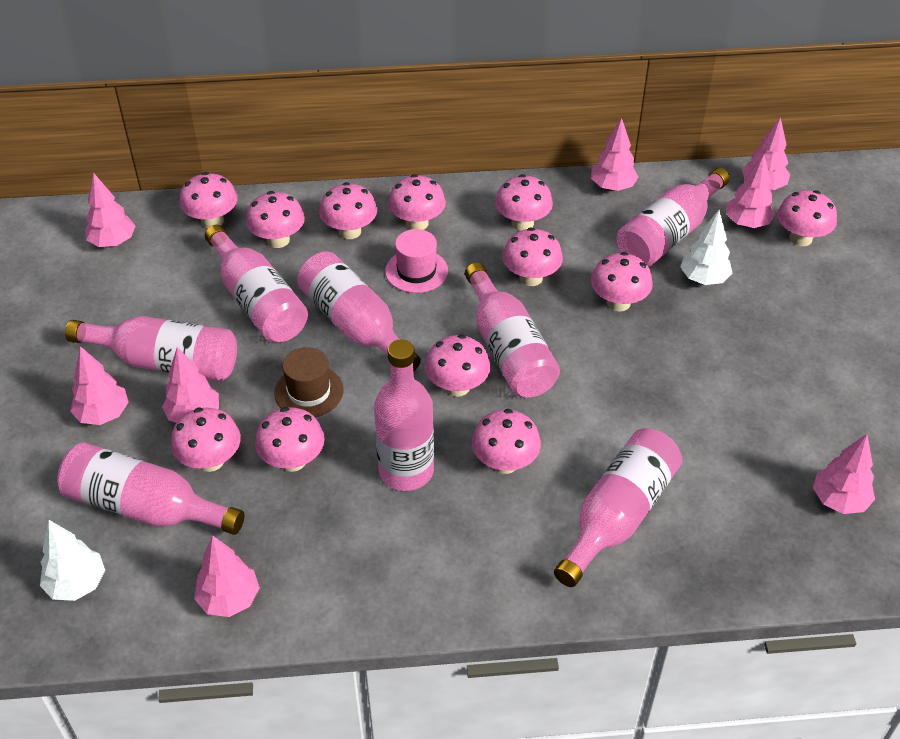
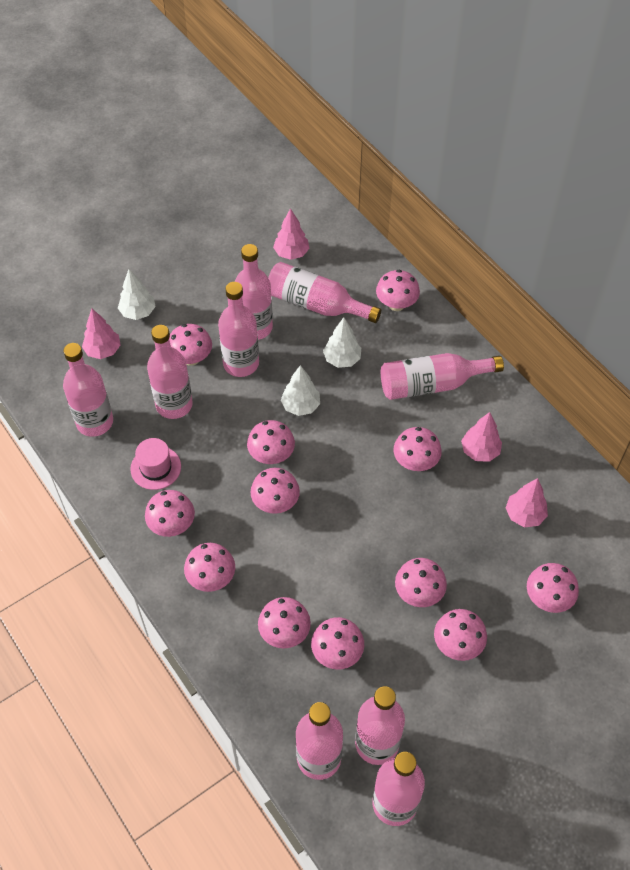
brown hat: 1 -> 0
pink bottle: 8 -> 9
pink tree: 8 -> 4
white tree: 2 -> 3

